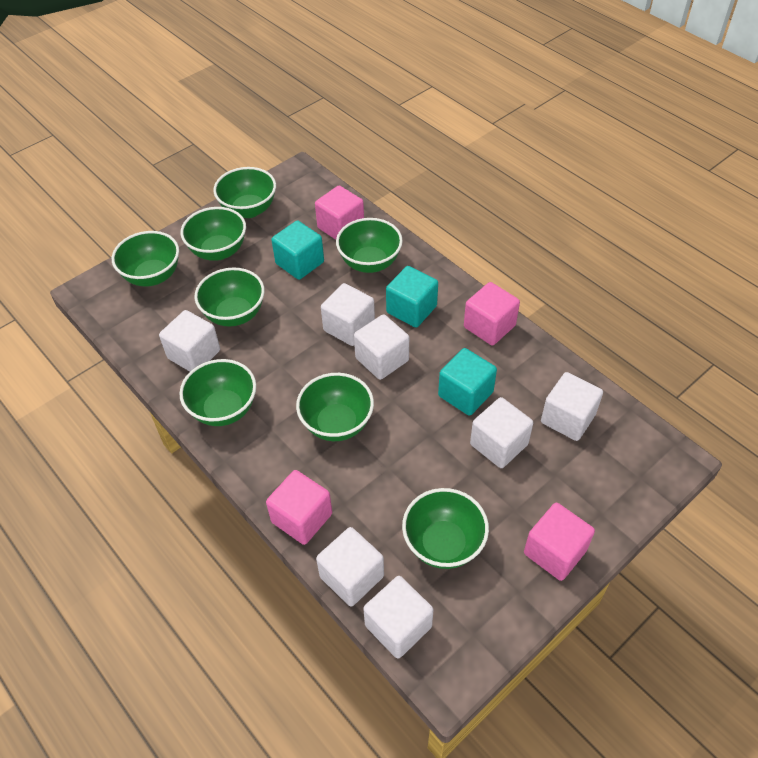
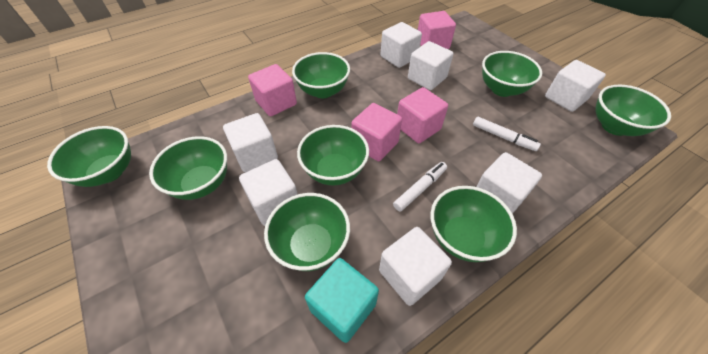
turquoise cube: 3 -> 1
white marker: 0 -> 2

